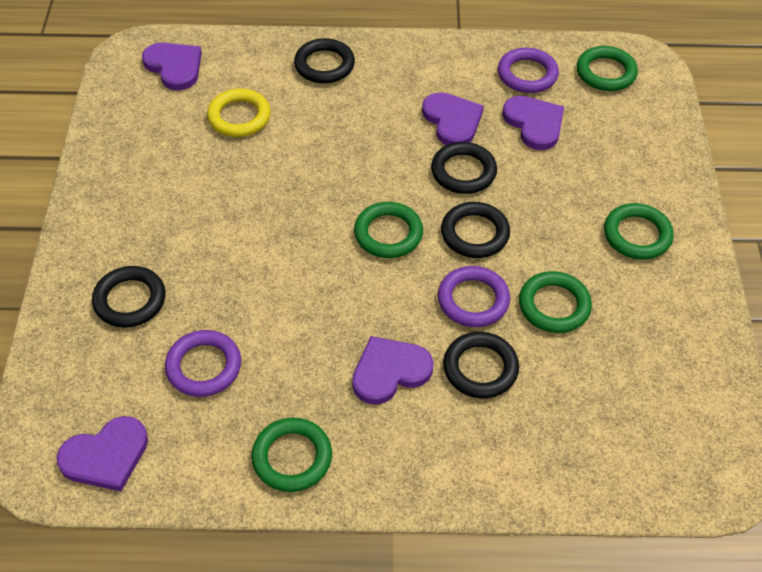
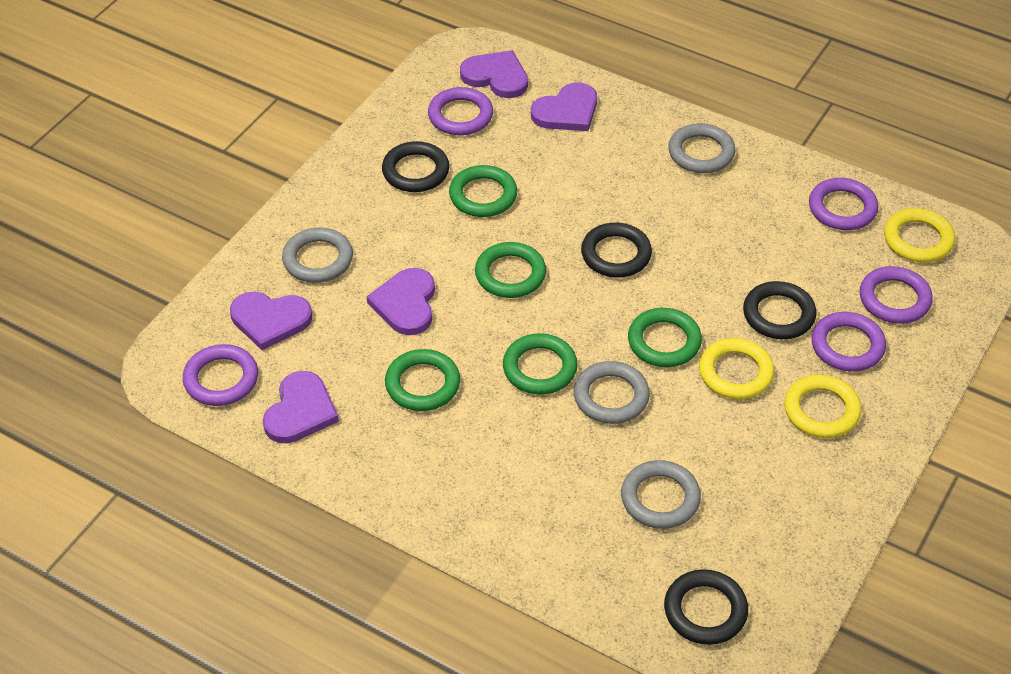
black ring: 5 -> 4
grey ring: 0 -> 4
purple ring: 3 -> 5
yellow ring: 1 -> 3

